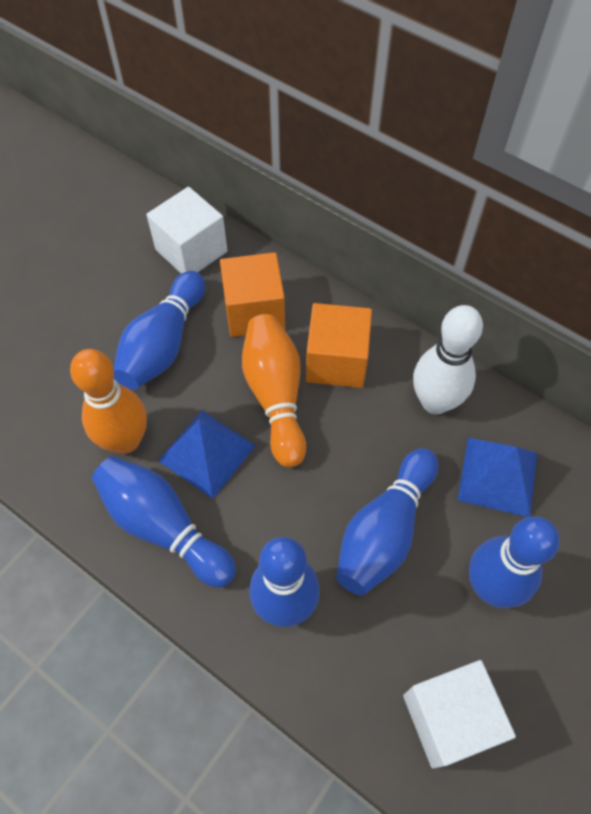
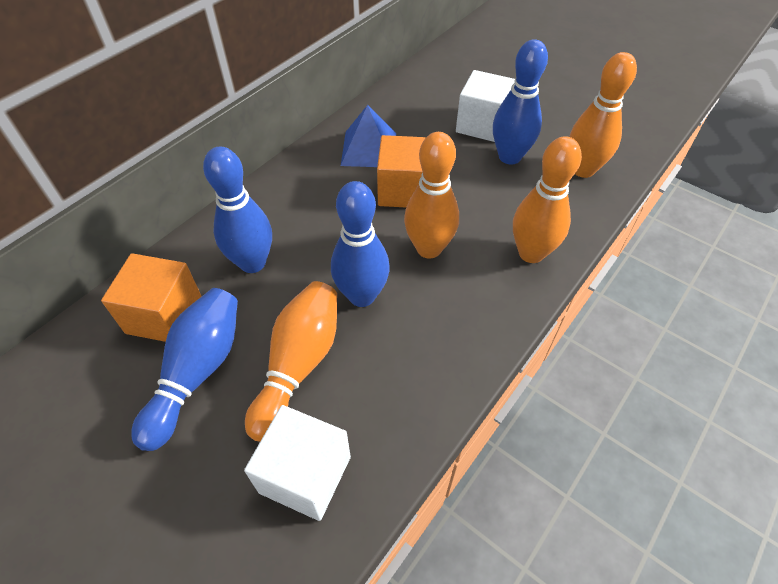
blue bowling pin: 5 -> 4
blue pyramid: 2 -> 1
orange bowling pin: 2 -> 4
white bowling pin: 1 -> 0

